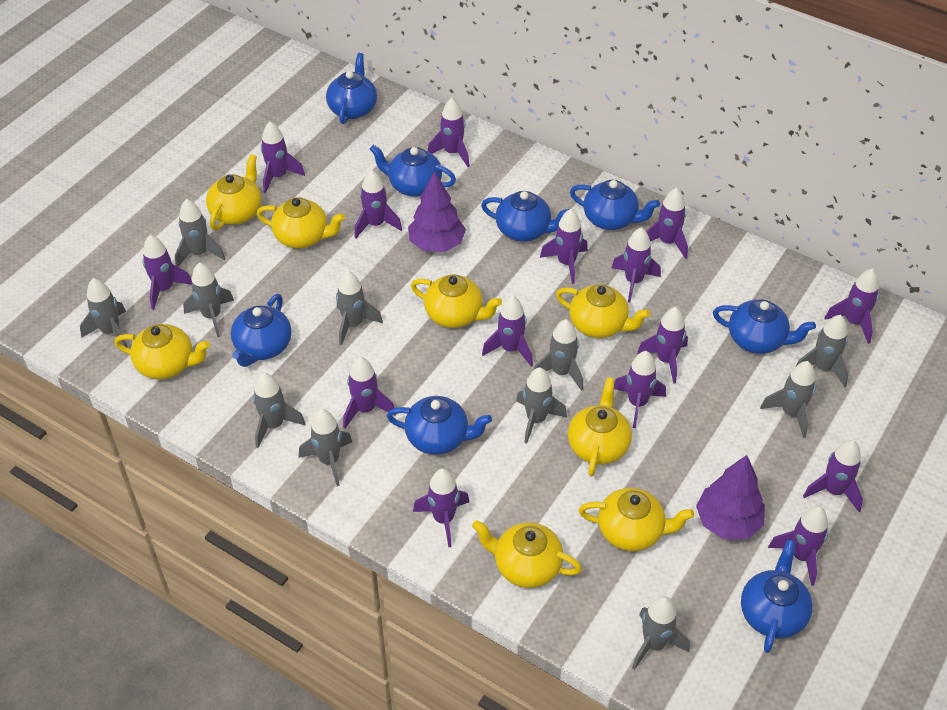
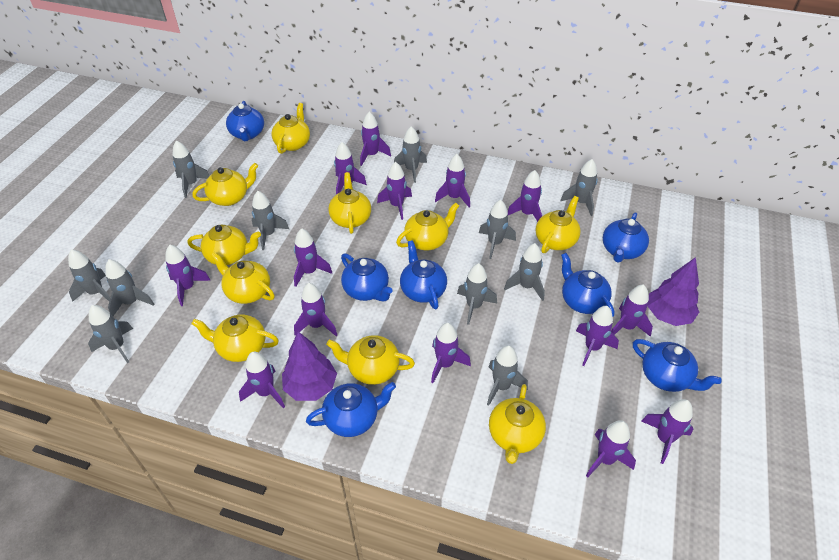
blue teapot: 8 -> 7
purple rocket: 15 -> 14
yellow teapot: 8 -> 10

